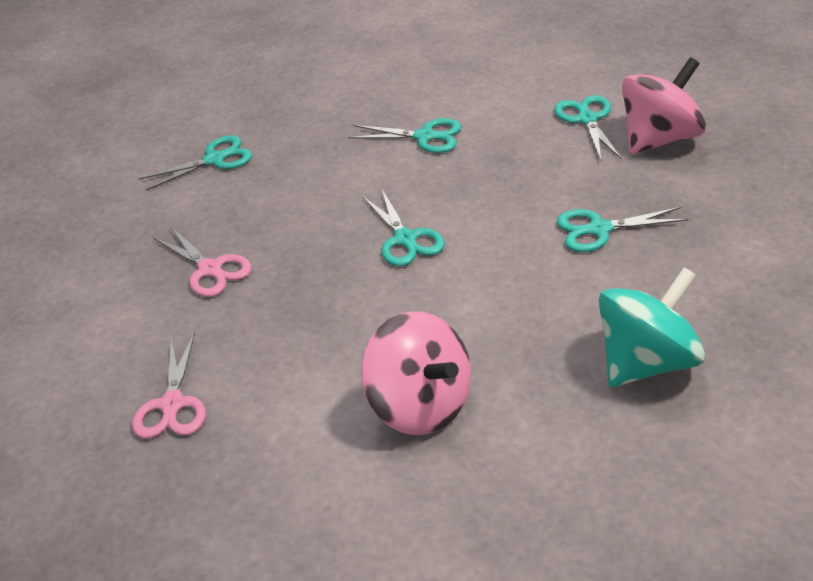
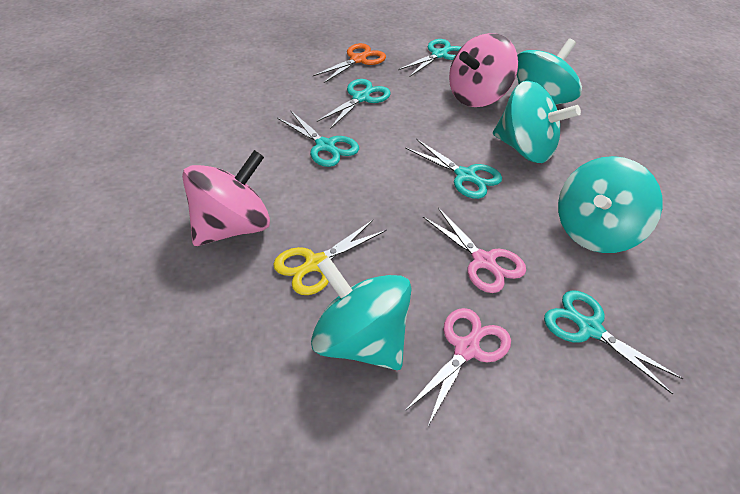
orange scissors: 0 -> 1
turquoise spinning top: 1 -> 4
yellow scissors: 0 -> 1

